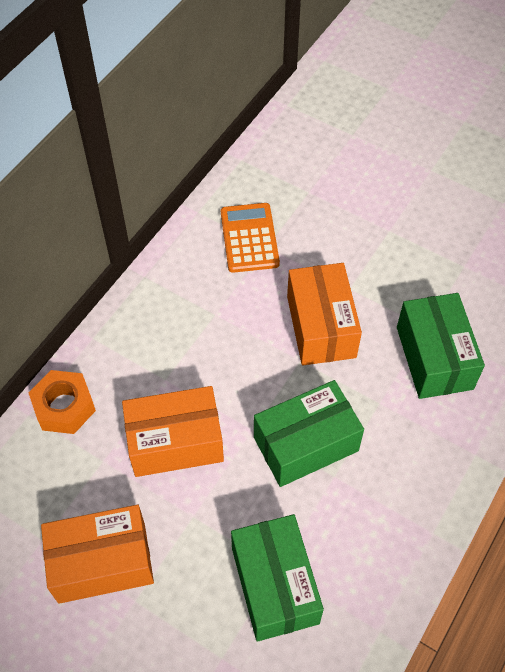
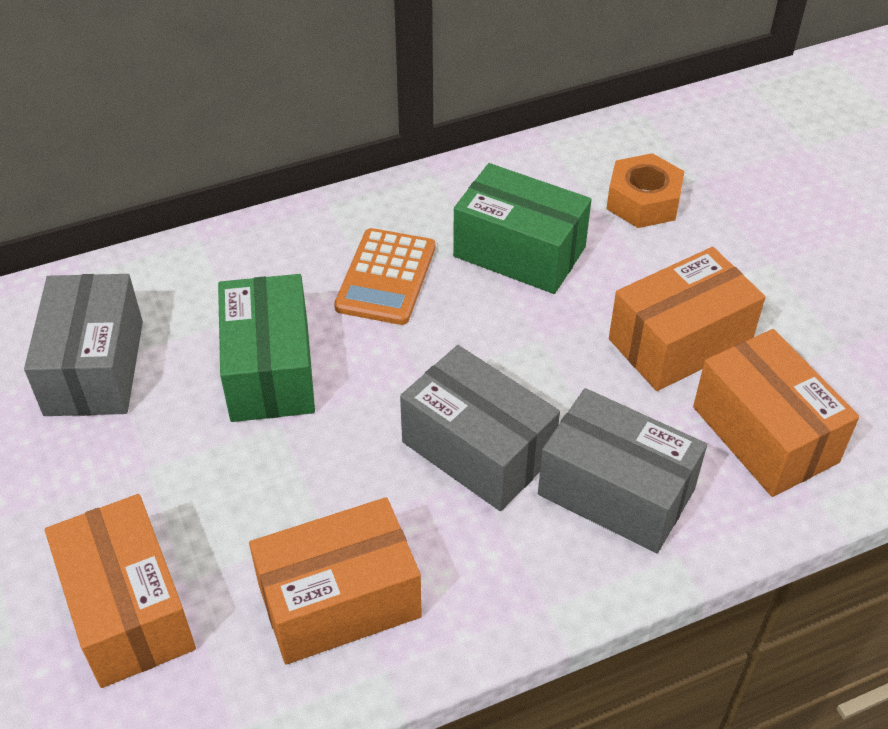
green box: 3 -> 2
grey box: 0 -> 3
orange box: 3 -> 4

